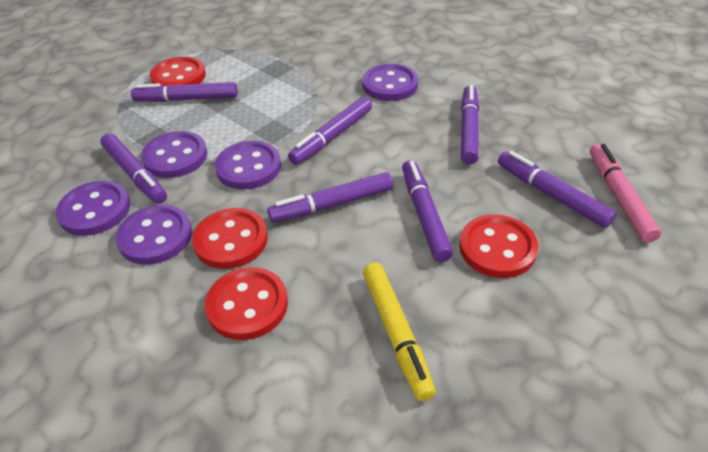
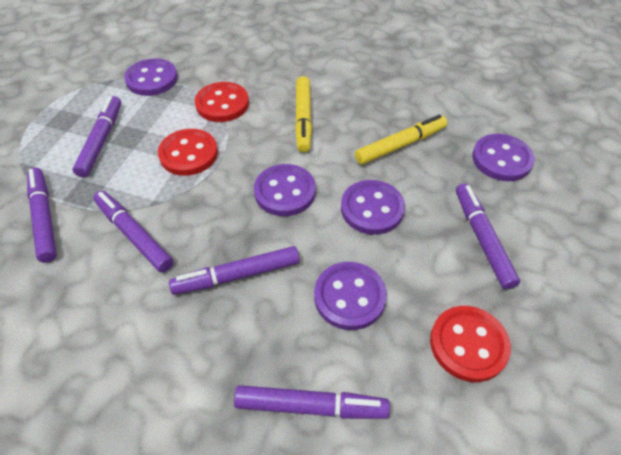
pink marker: 1 -> 0
purple marker: 7 -> 6
red button: 4 -> 3
yellow marker: 1 -> 2

